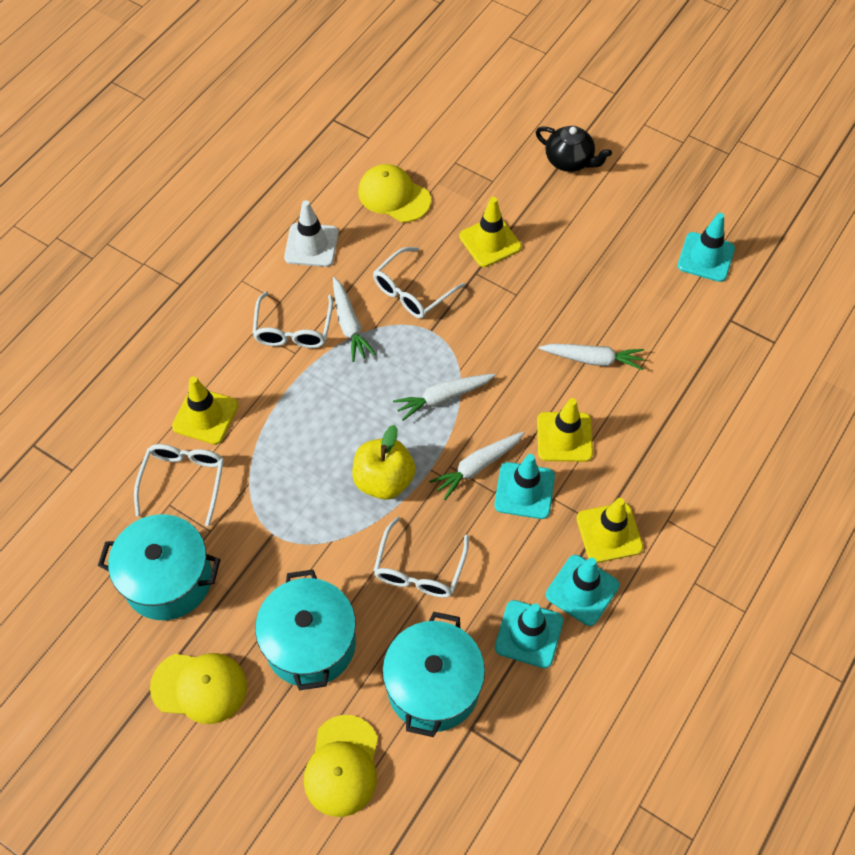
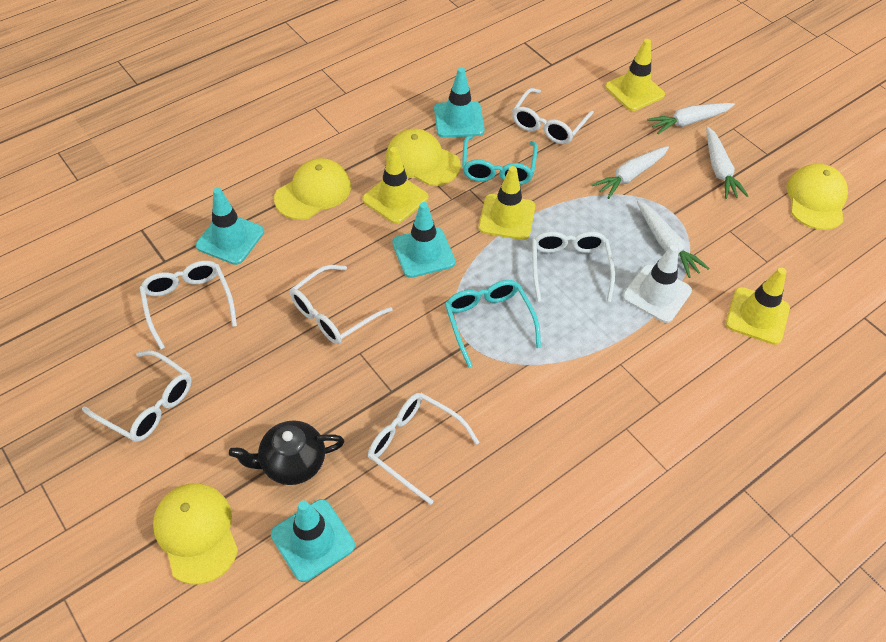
turquoise glasses: 0 -> 2
turquoise pot: 3 -> 0
white glasses: 4 -> 6
yellow apple: 1 -> 0
yellow cap: 3 -> 4

